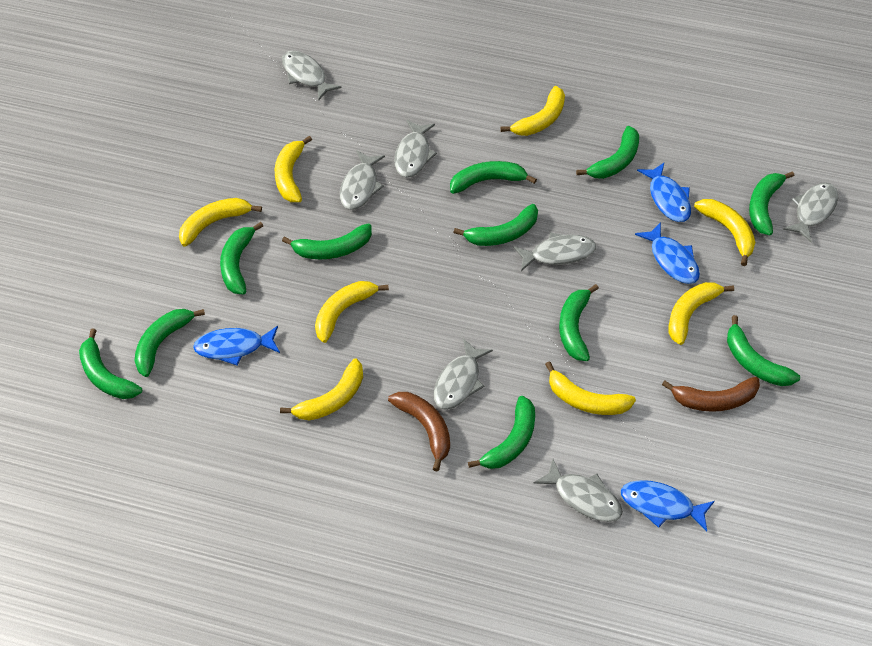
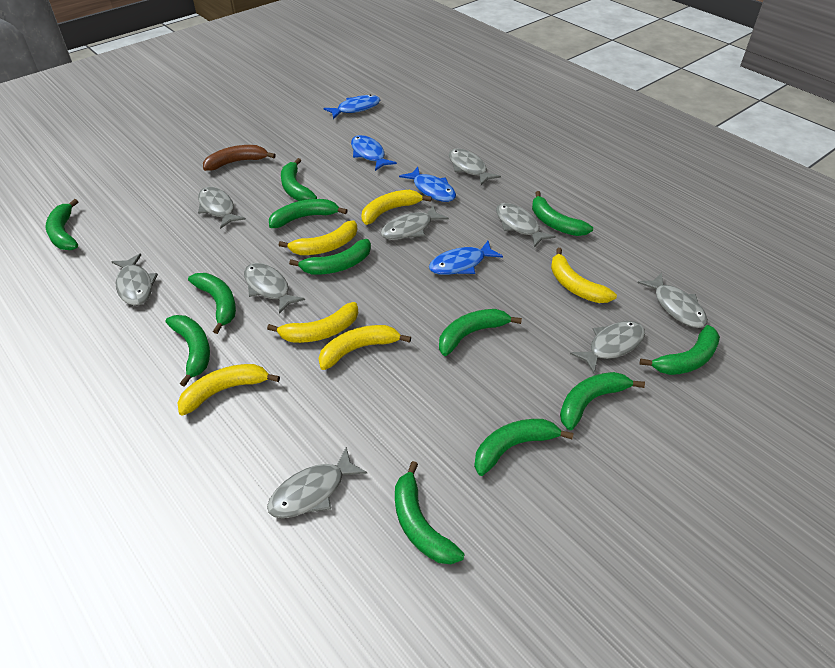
brown banana: 2 -> 1
green banana: 11 -> 12
grey fish: 7 -> 9
yellow banana: 8 -> 6

